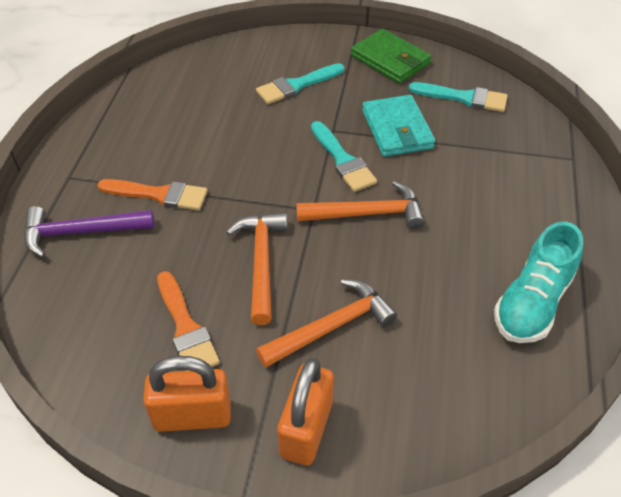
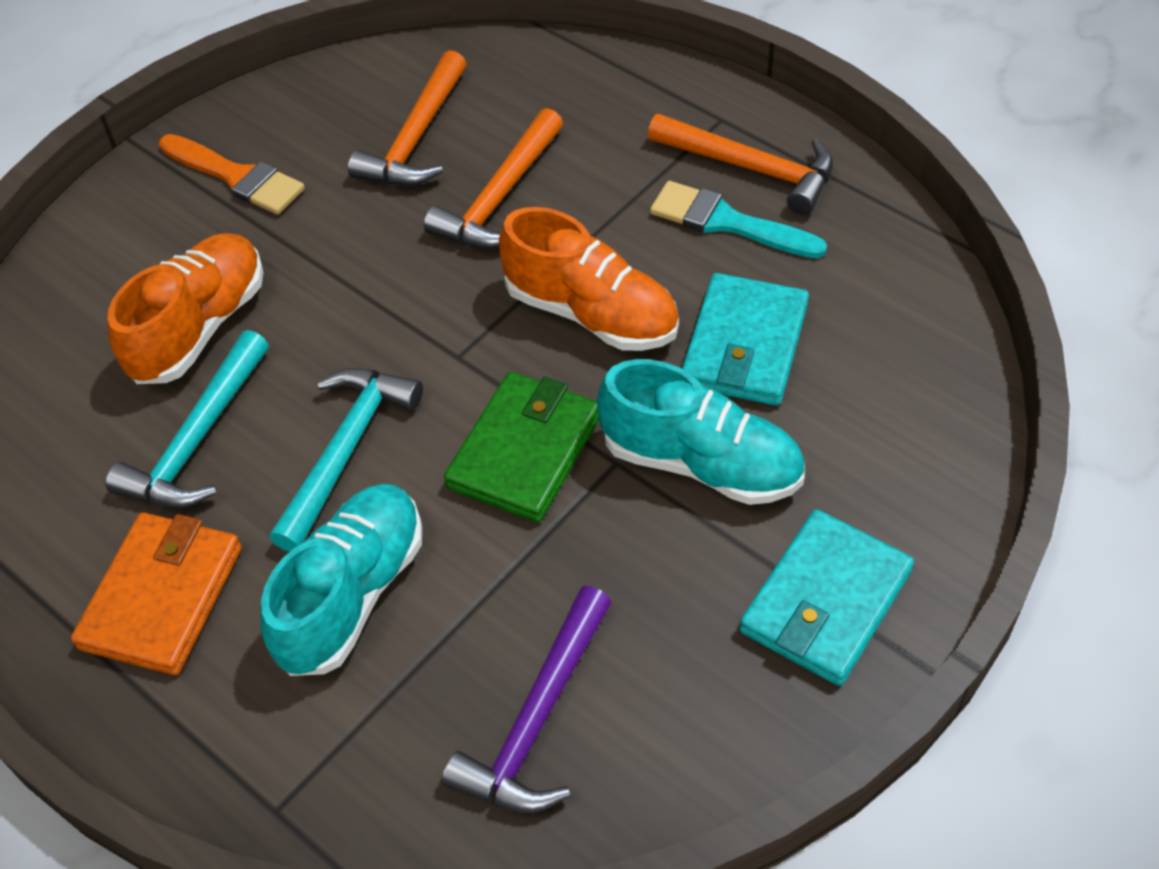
orange brush: 2 -> 1
orange padlock: 2 -> 0
orange shoe: 0 -> 2
orange wallet: 0 -> 1
turquoise brush: 3 -> 1
turquoise hammer: 0 -> 2
turquoise shoe: 1 -> 2
turquoise wallet: 1 -> 2

